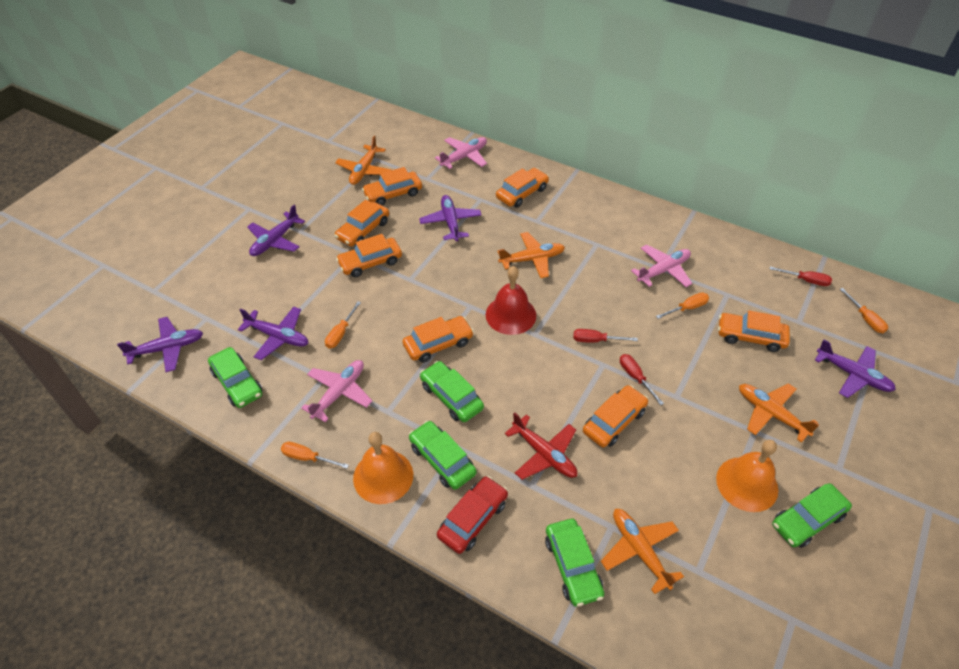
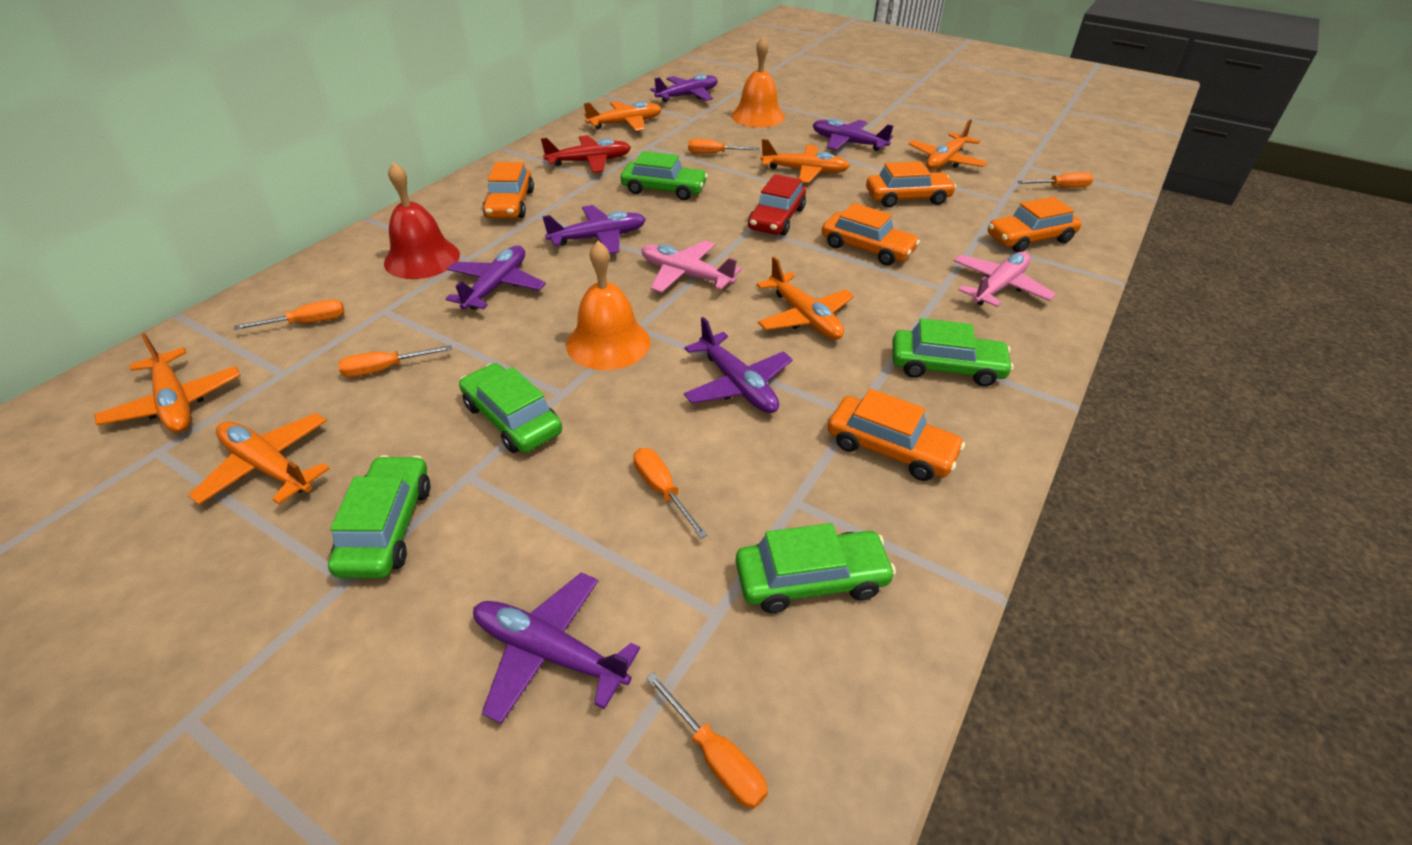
orange car: 7 -> 5
orange plane: 4 -> 6
orange screwdriver: 4 -> 6
pink plane: 3 -> 2
purple plane: 5 -> 6
red screwdriver: 3 -> 0

